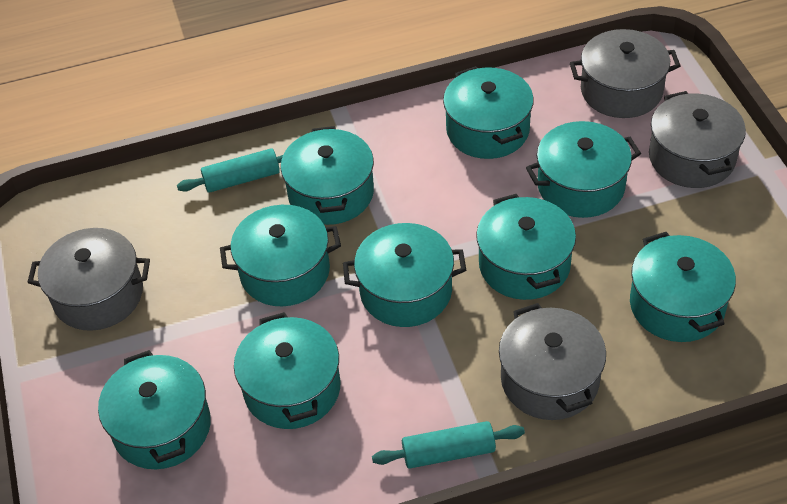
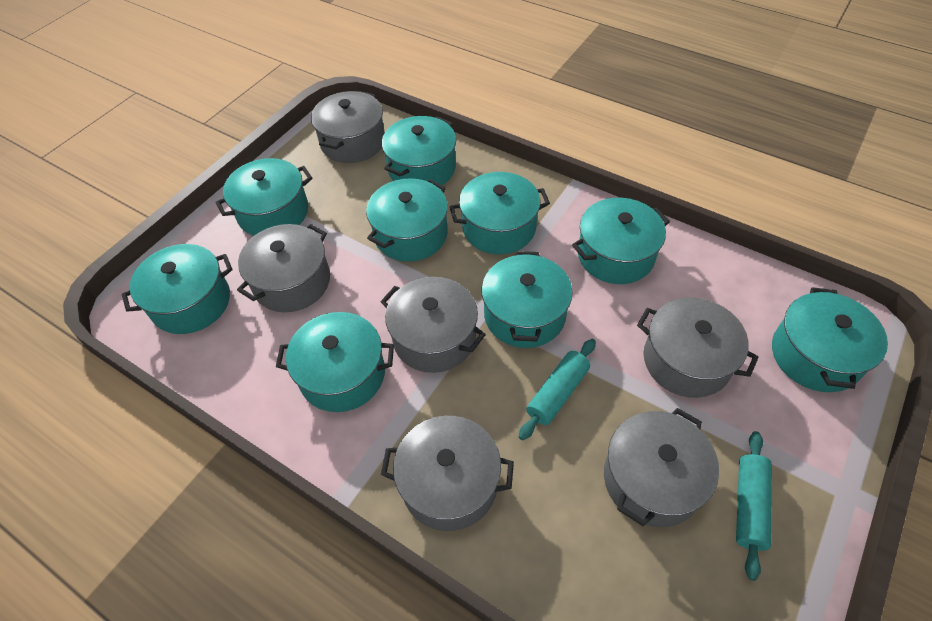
grey pot: 4 -> 6

